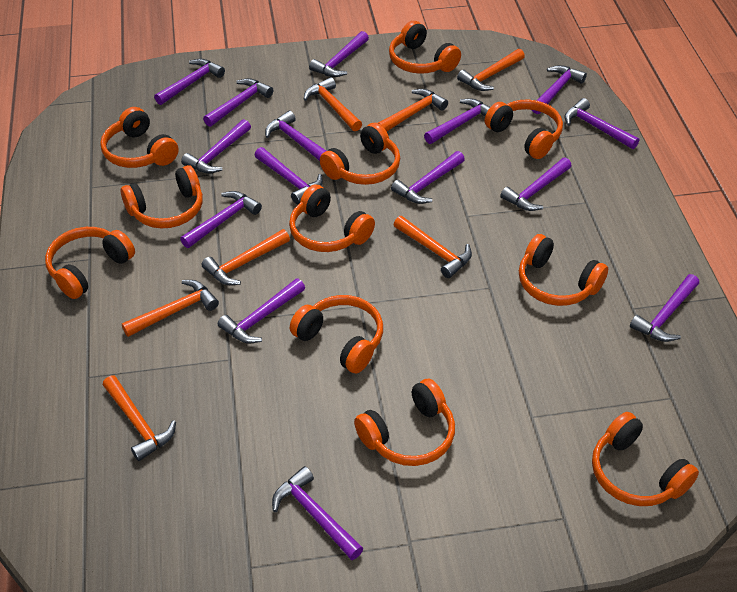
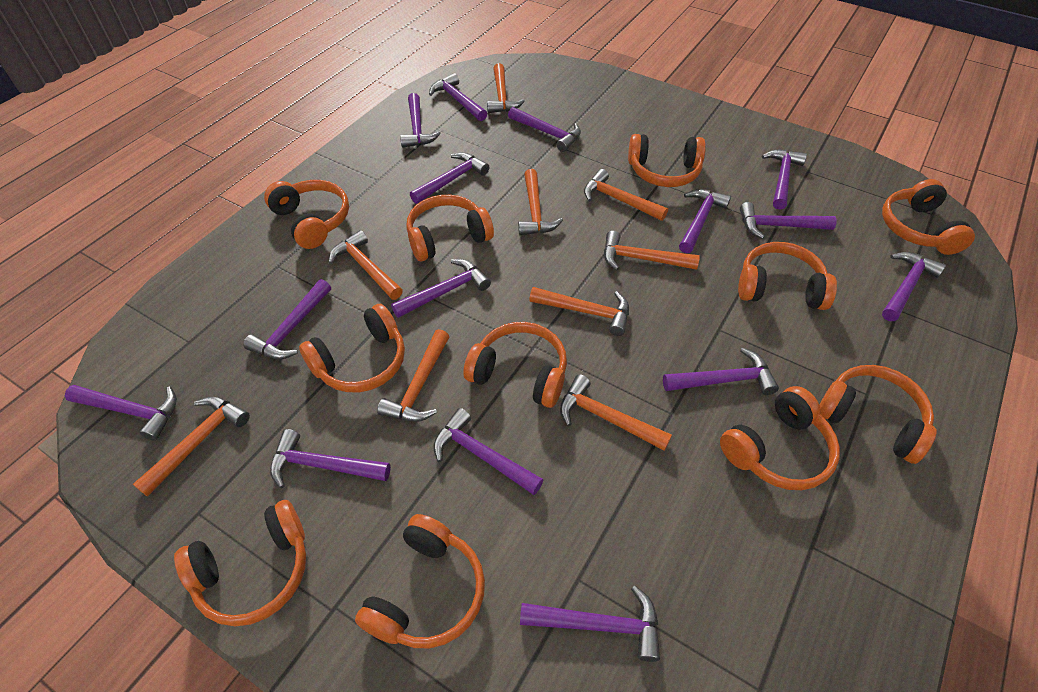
orange hammer: 7 -> 9

